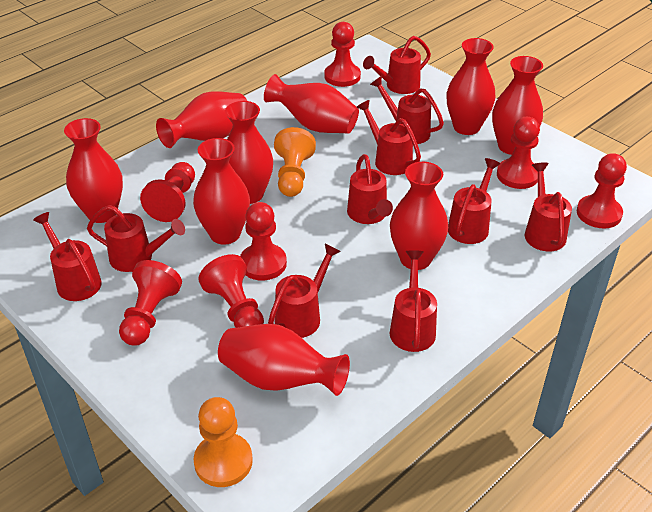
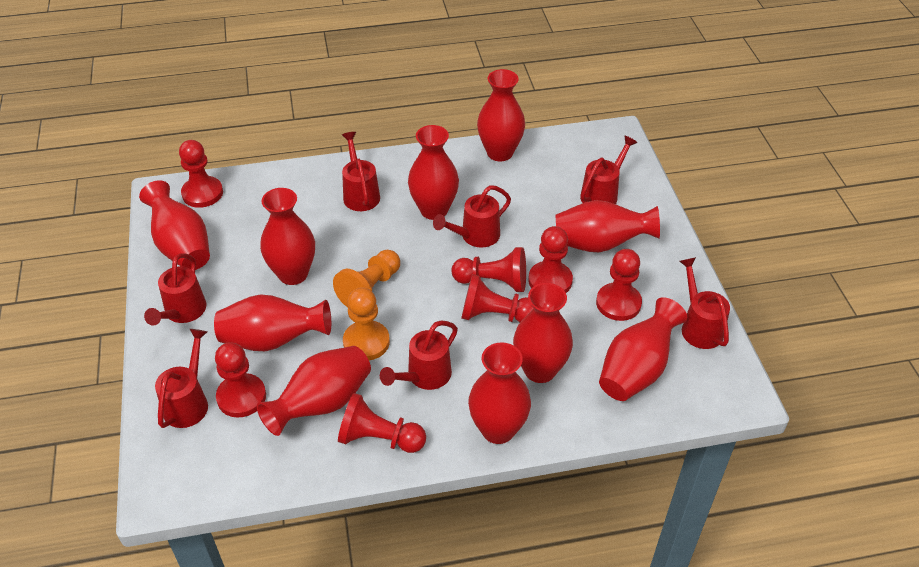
red vase: 9 -> 10
red watering can: 10 -> 7

